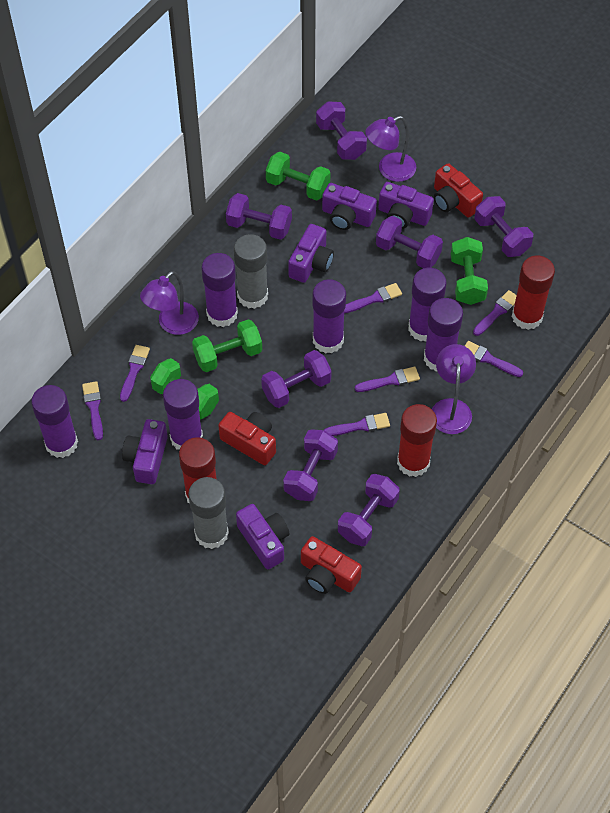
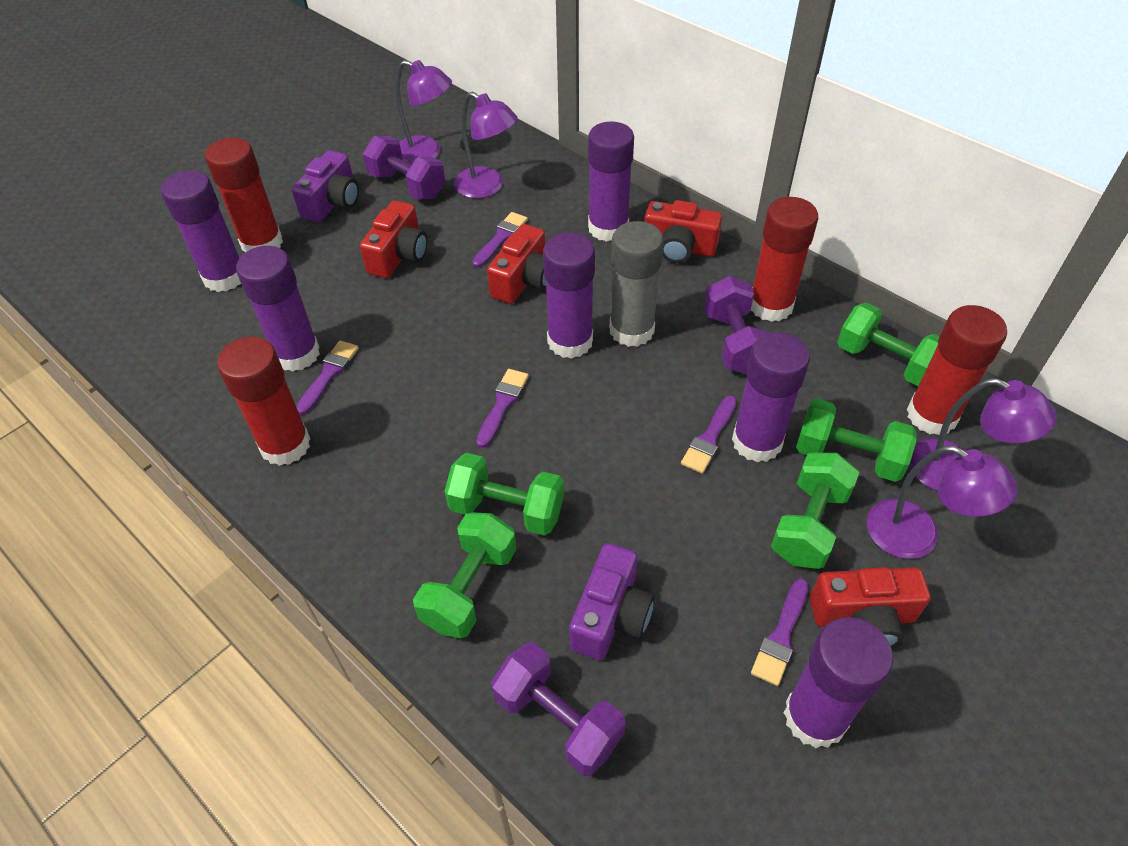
green dumbbell: 4 -> 5
grey glue stick: 2 -> 1
purple brush: 7 -> 5
purple camera: 5 -> 2
purple dumbbell: 7 -> 3
purple lamp: 3 -> 4
red camera: 3 -> 4
red glue stick: 3 -> 4

